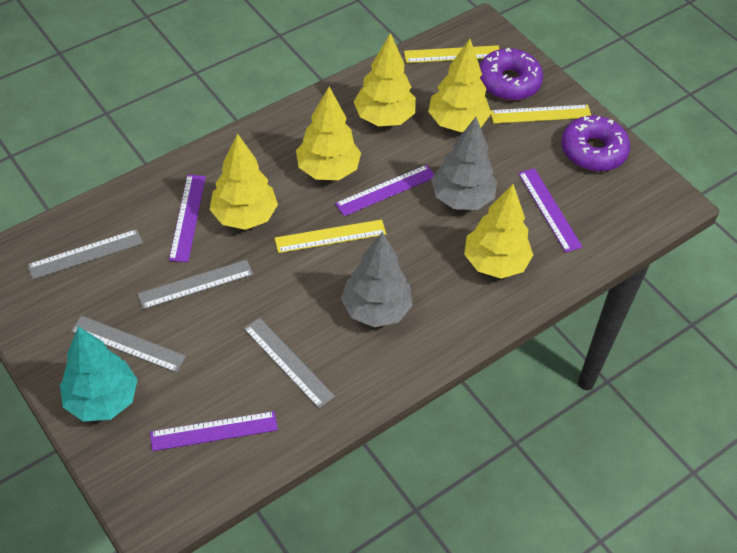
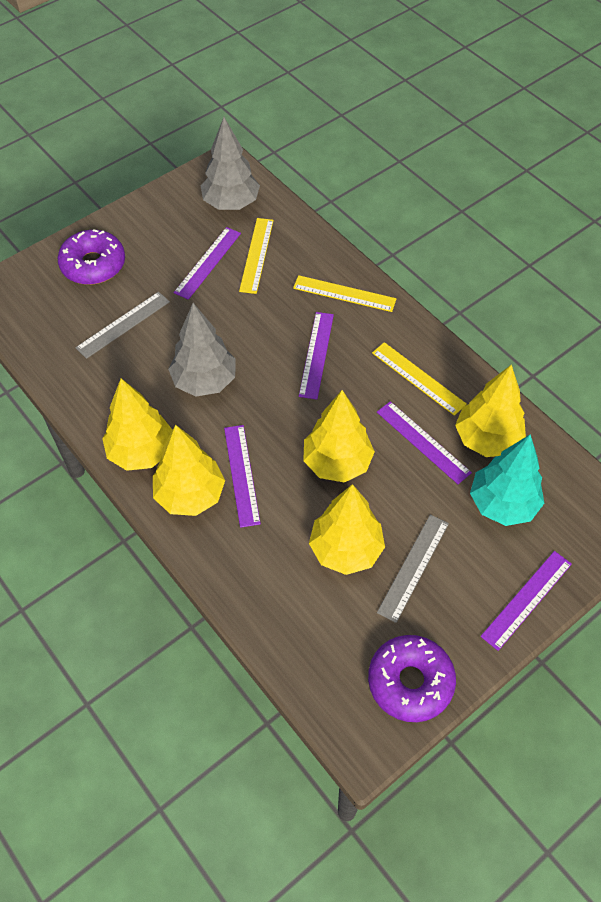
grey ruler: 4 -> 2
purple ruler: 4 -> 5

